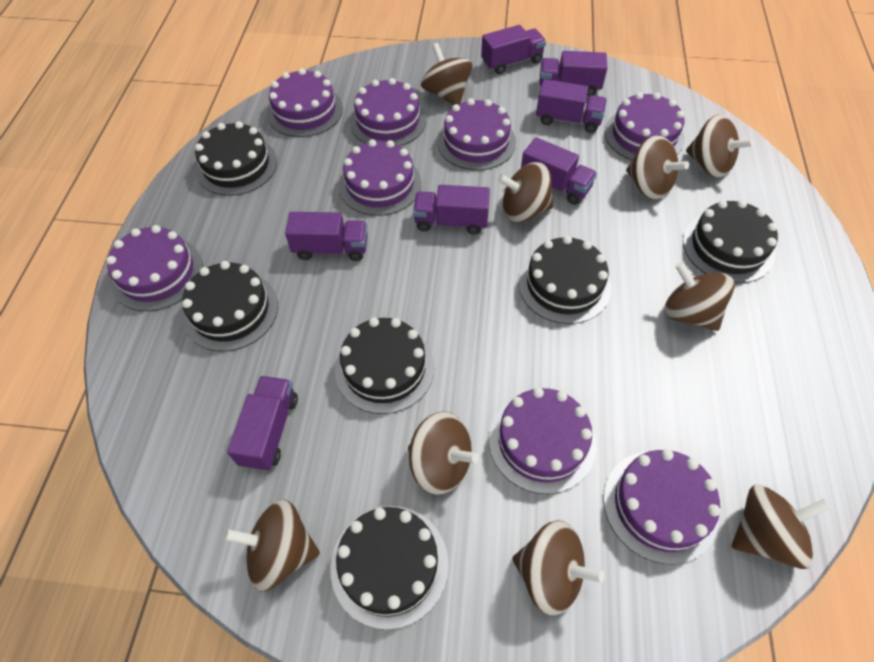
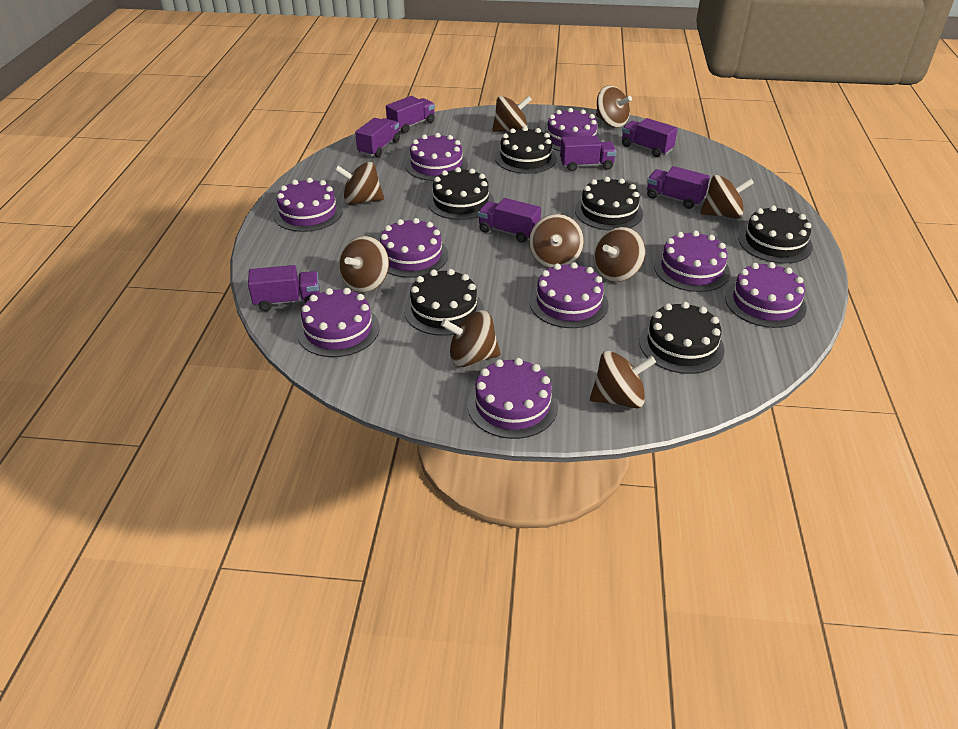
purple cake: 8 -> 9

